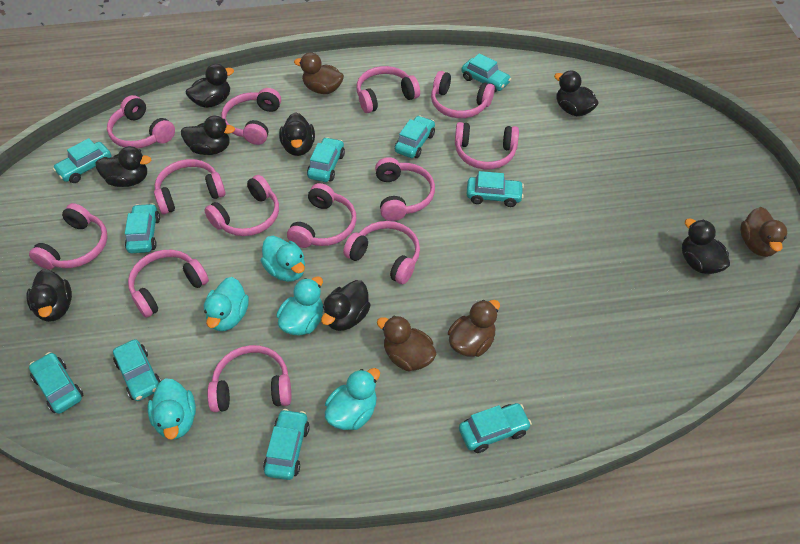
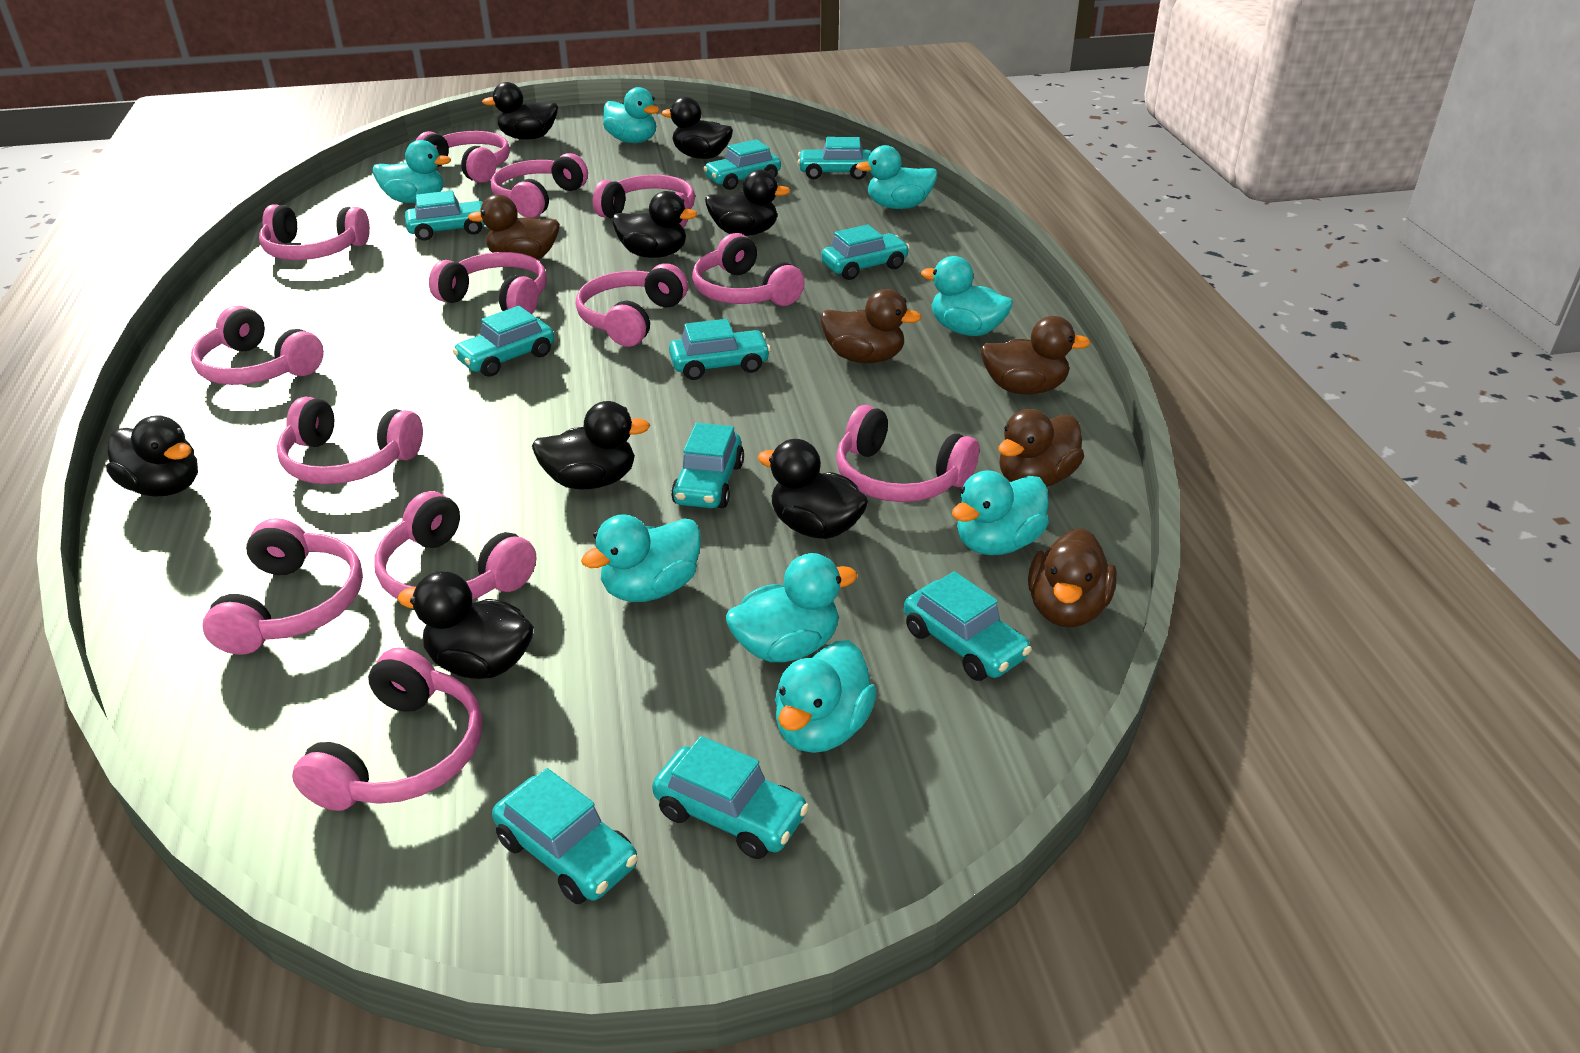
brown duck: 4 -> 5
turquoise duck: 5 -> 8

